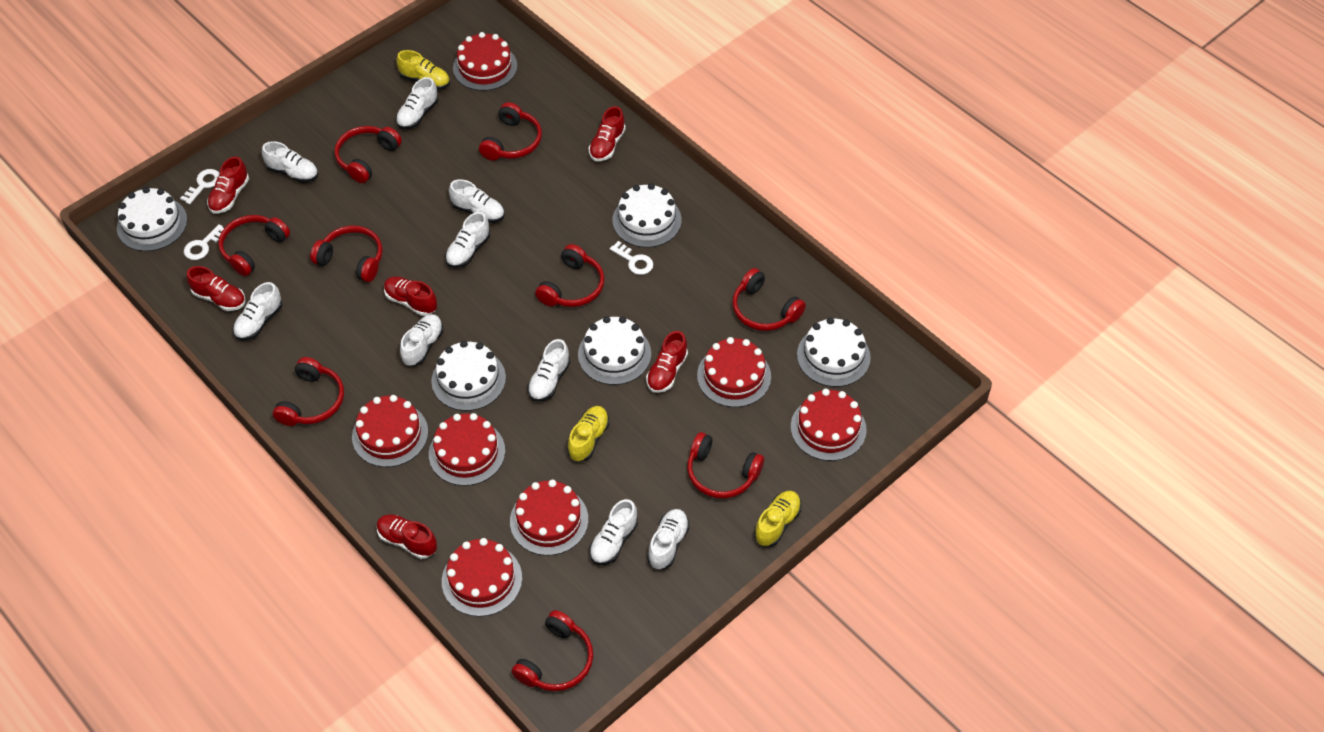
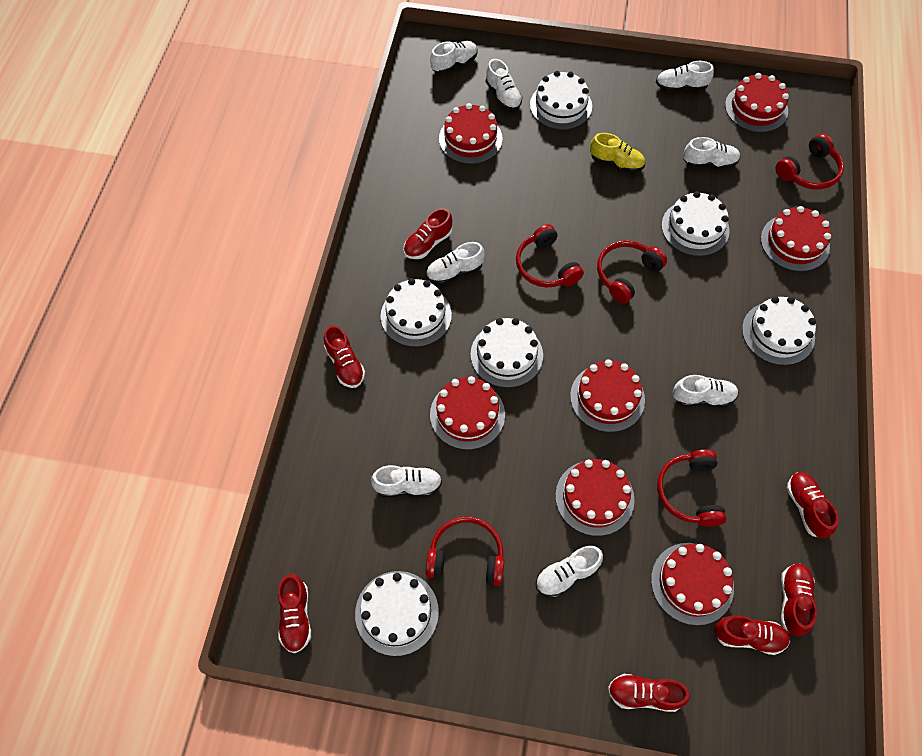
red headphones: 9 -> 5
red shoe: 6 -> 7
white cake: 5 -> 6
white key: 3 -> 0
white shoe: 9 -> 8
yellow shoe: 3 -> 1

